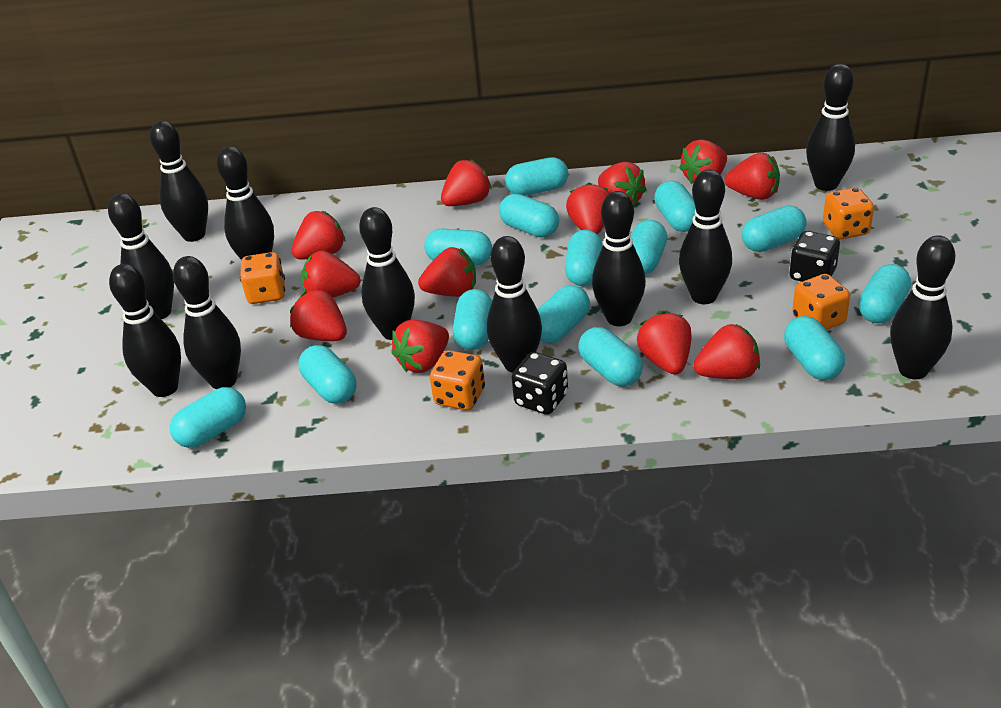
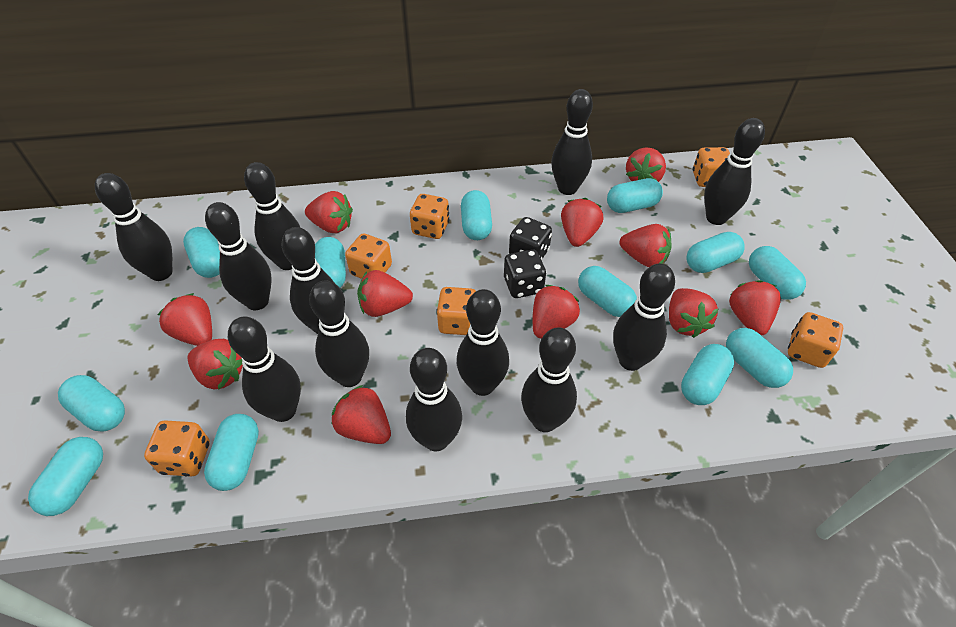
black bowling pin: 11 -> 12
orange dice: 4 -> 6
red strawberry: 12 -> 11
turquoise capsule: 14 -> 12

